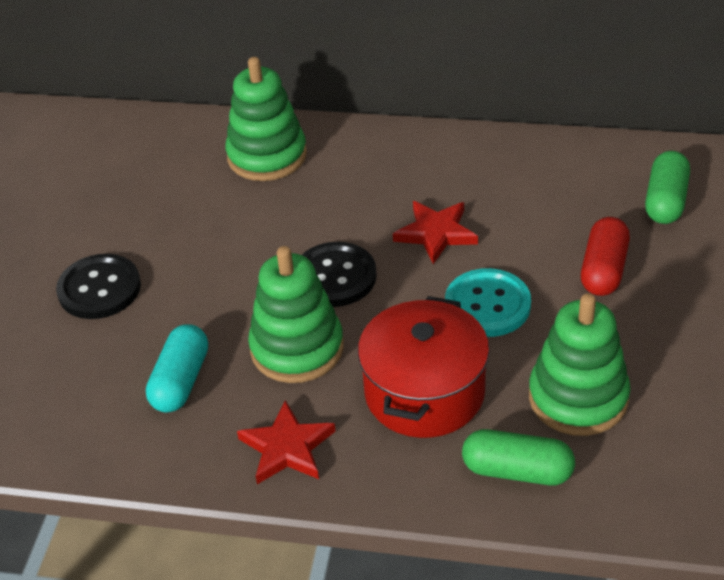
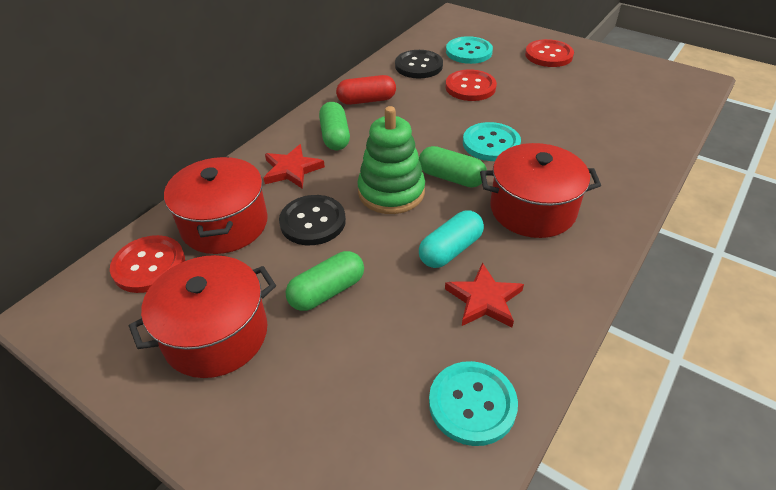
green capsule: 2 -> 3
green stacking toy: 3 -> 1
red button: 0 -> 3
red pot: 1 -> 3
turquoise button: 1 -> 3

